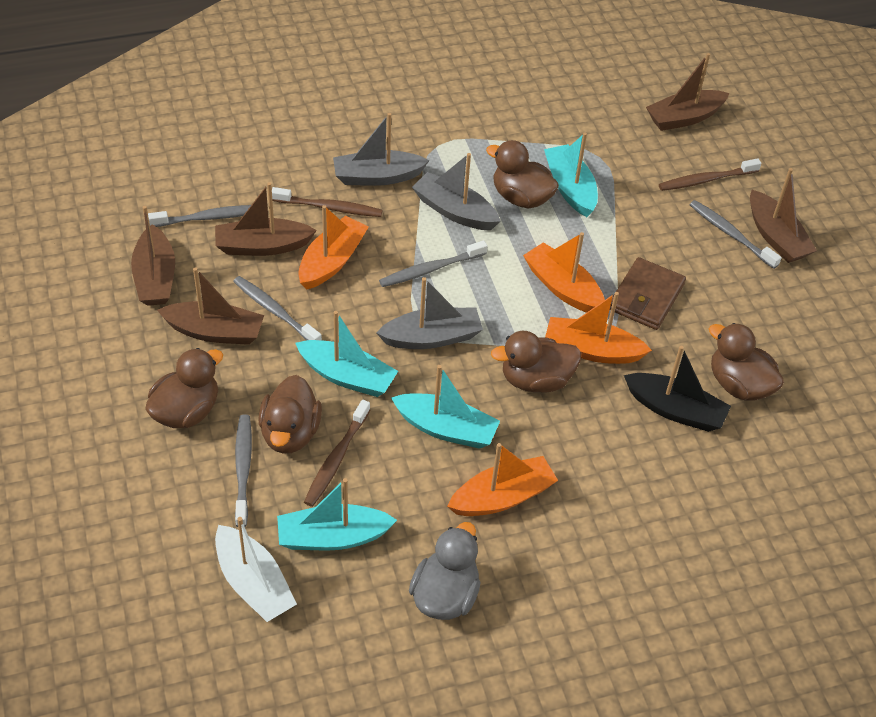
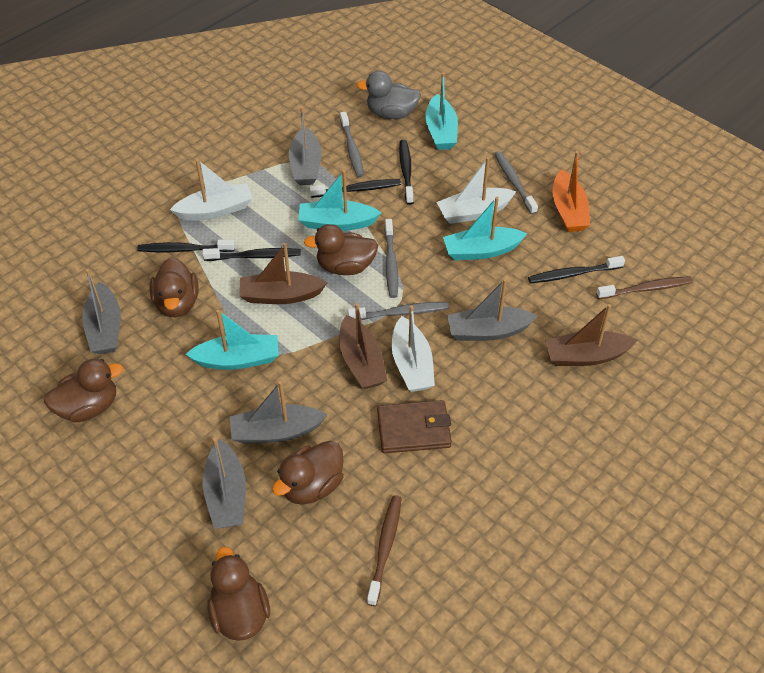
black boat: 1 -> 0
black toothbrush: 0 -> 5
brown boat: 5 -> 3
brown toothbrush: 3 -> 2
grey boat: 3 -> 5
grey toothbrush: 5 -> 4
orange boat: 4 -> 1
white boat: 1 -> 3

